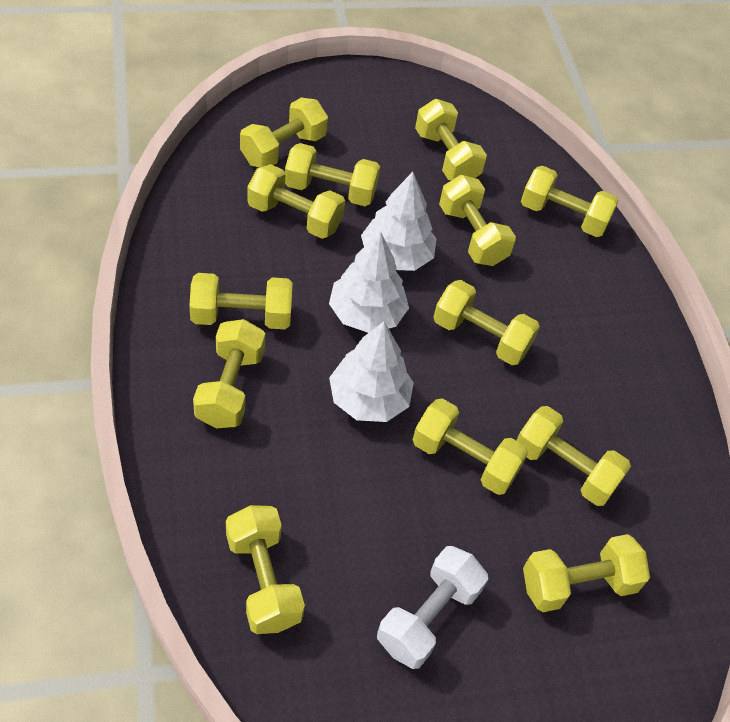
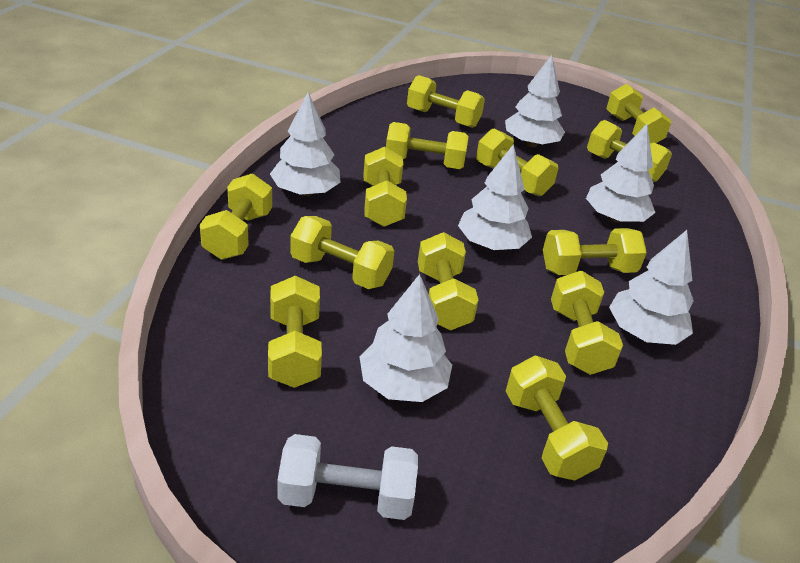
white tree: 3 -> 6

